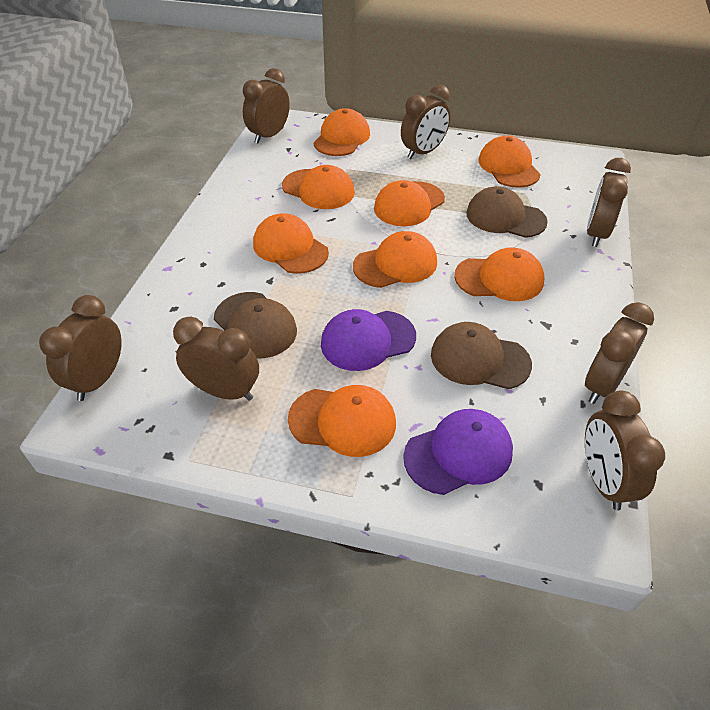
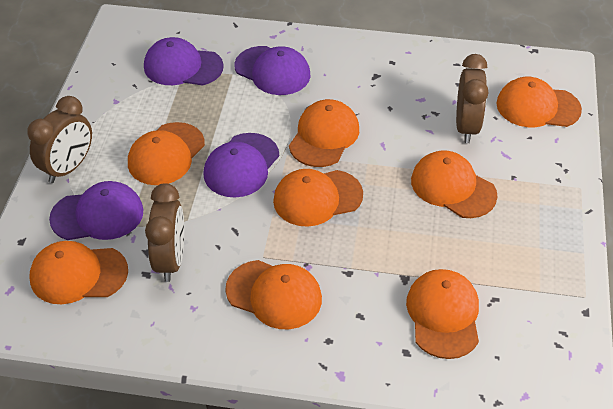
brown cap: 3 -> 0
brown clock: 7 -> 3
purple cap: 2 -> 4

